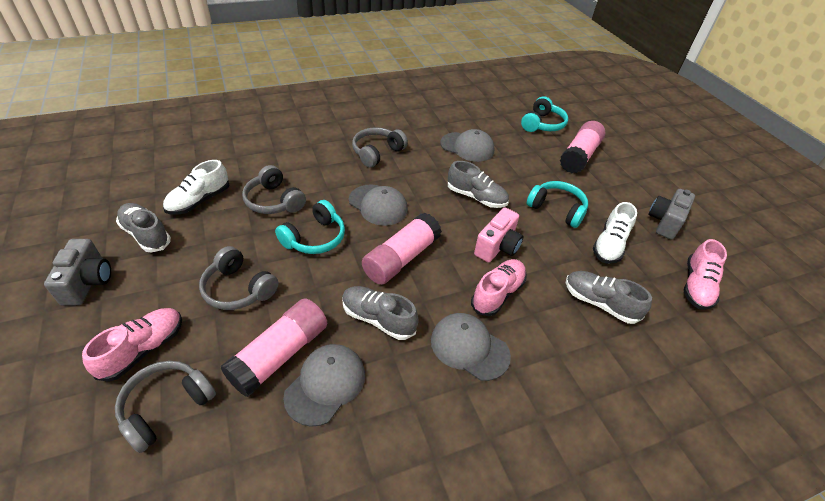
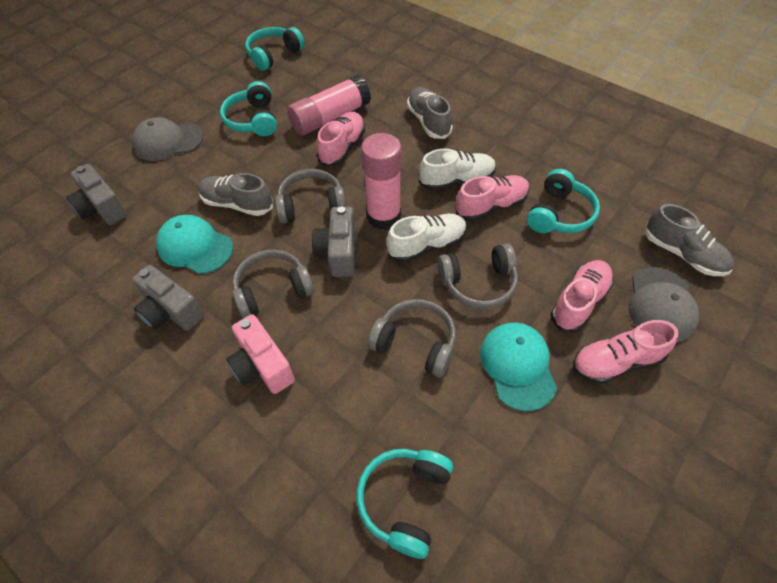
grey camera: 2 -> 3
grey cap: 4 -> 2
grey shoe: 4 -> 3
pink glue stick: 3 -> 2
pink shoe: 3 -> 4
turquoise cap: 0 -> 2
turquoise headphones: 3 -> 4

